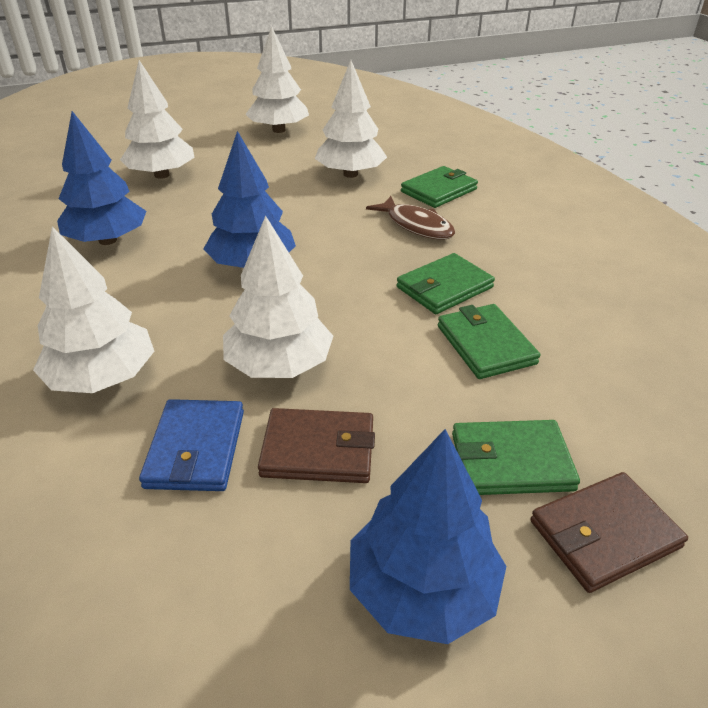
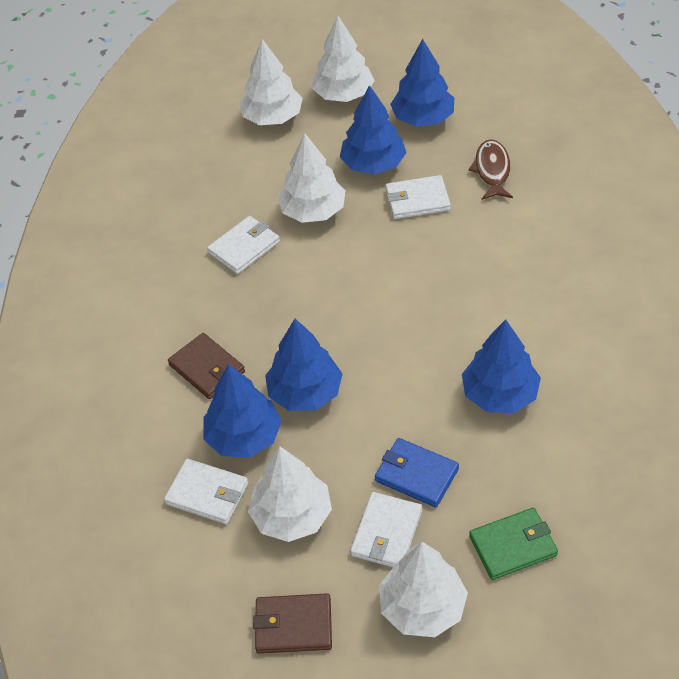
blue tree: 3 -> 5
green wallet: 4 -> 1
white wallet: 0 -> 4

